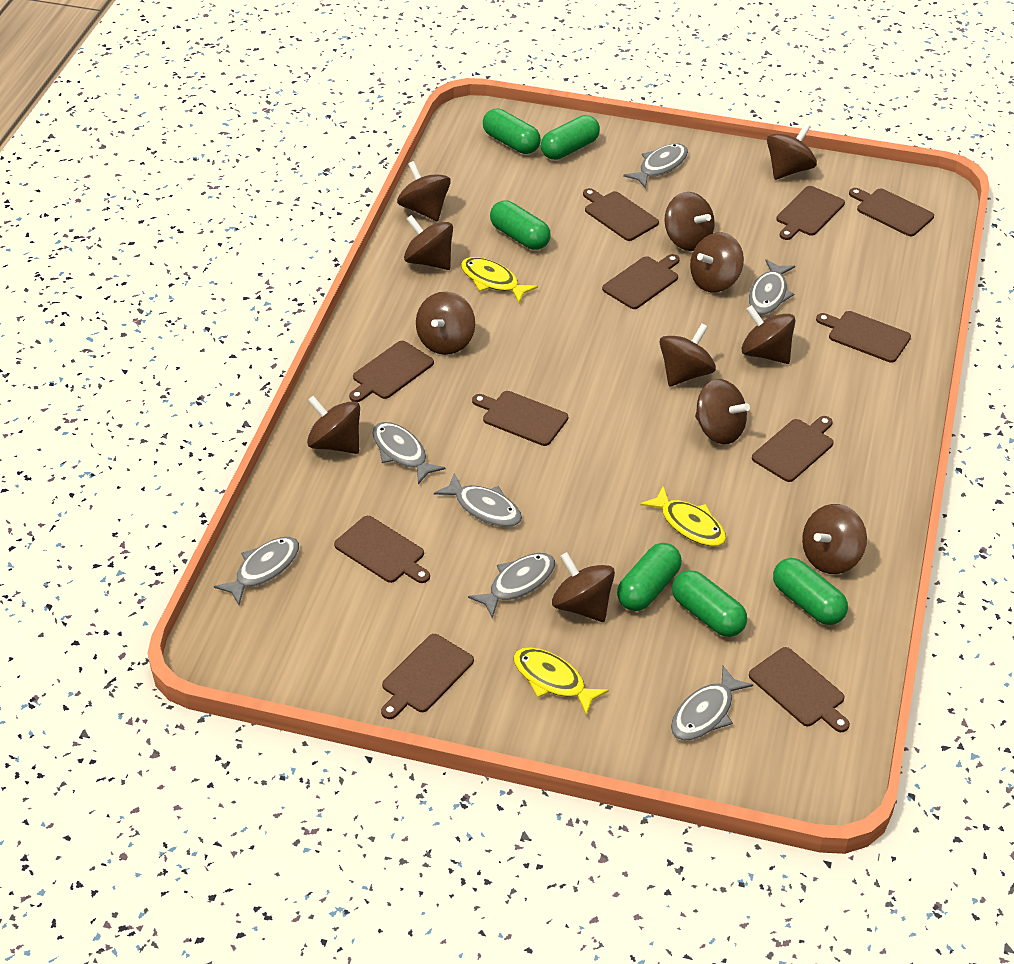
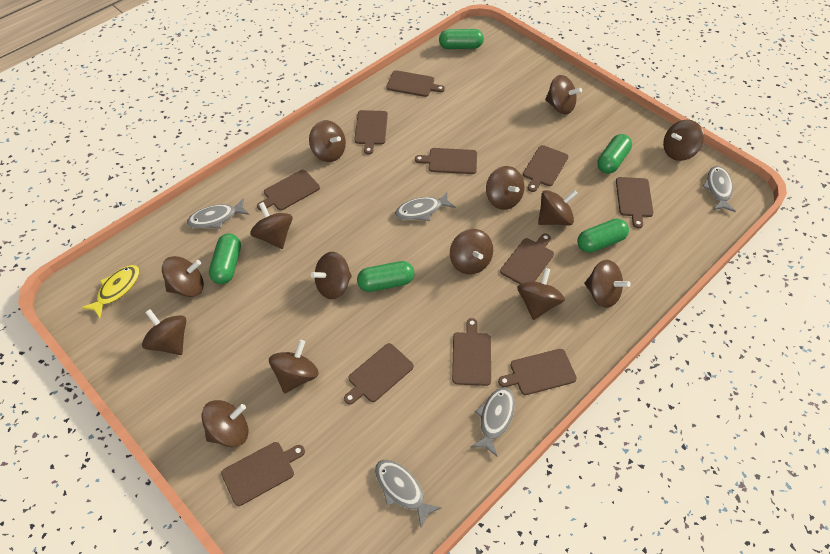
brown spinning top: 12 -> 14
green capsule: 6 -> 5
grey fish: 7 -> 5
yellow fish: 3 -> 1

